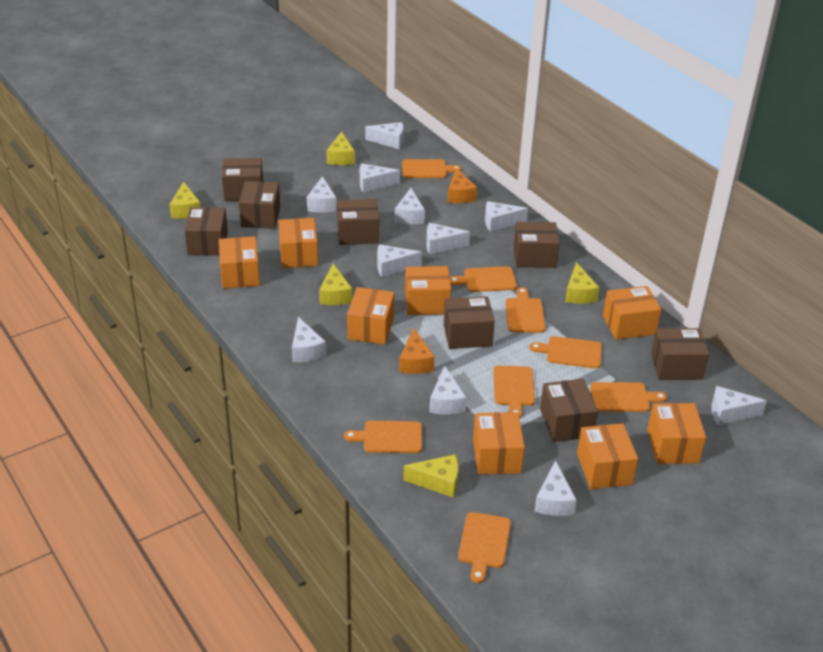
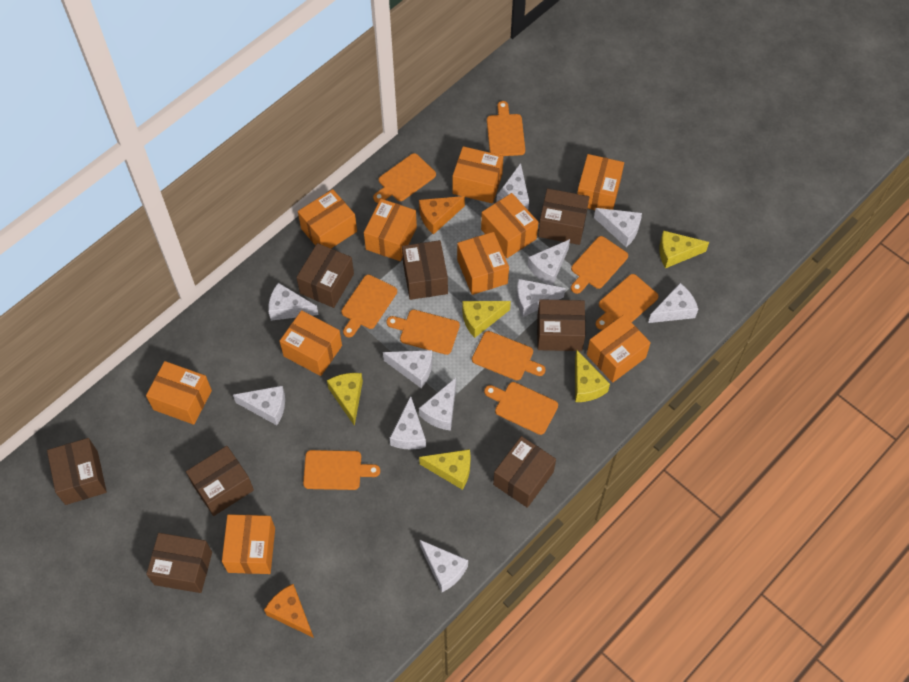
orange box: 8 -> 10
orange cutting board: 8 -> 9

